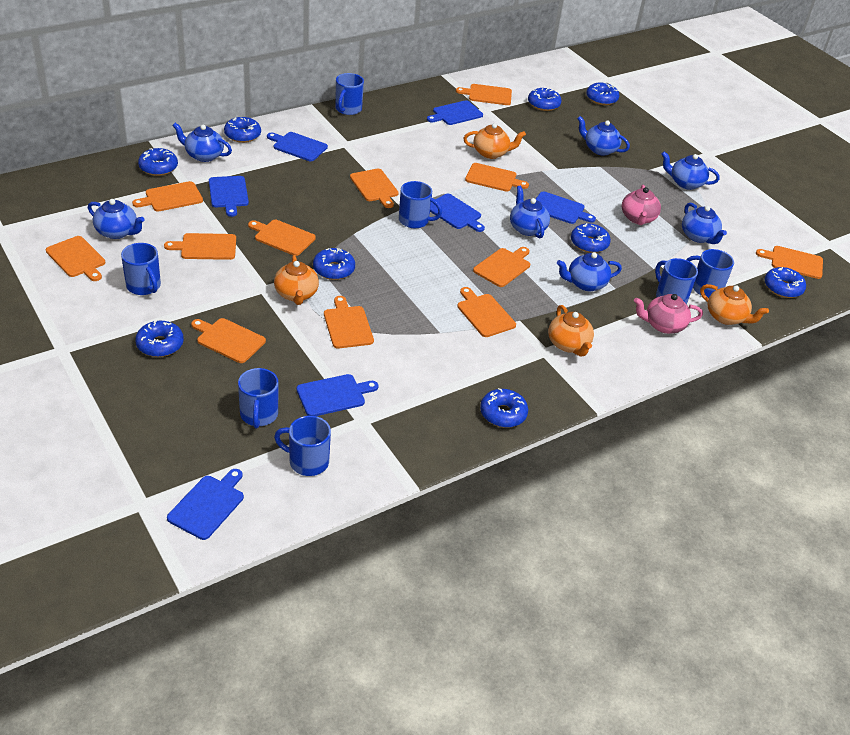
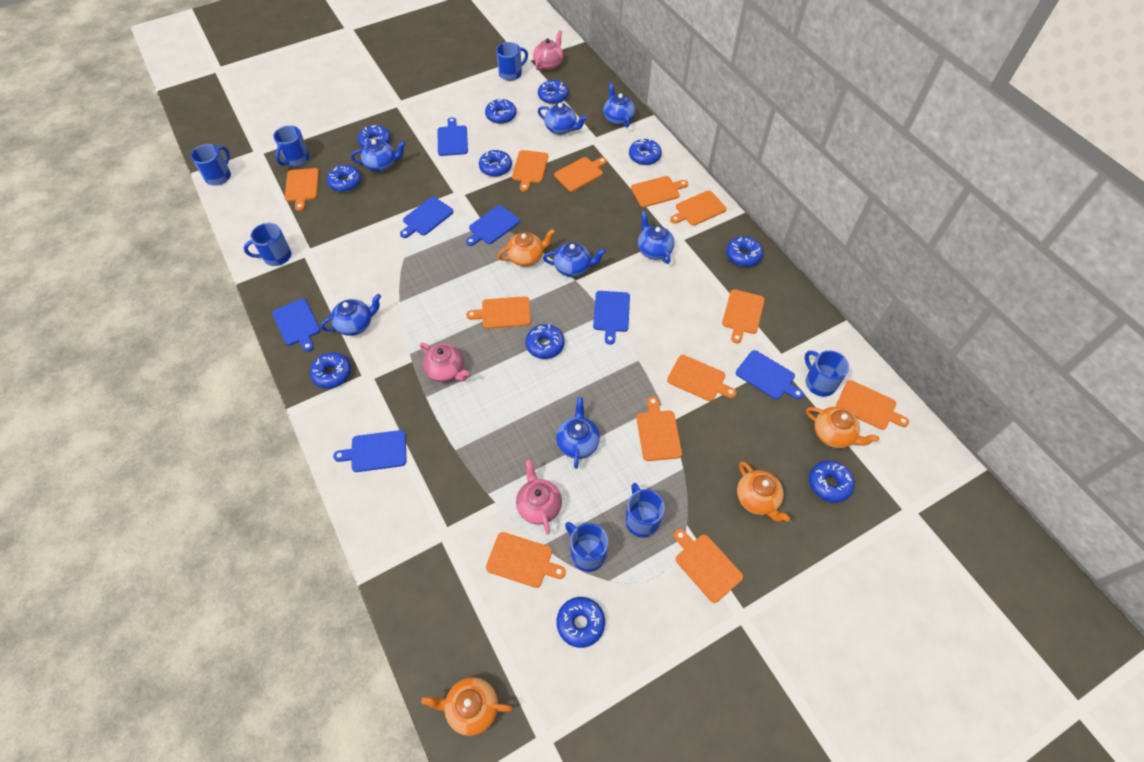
blue donut: 9 -> 11
pink teapot: 2 -> 3

